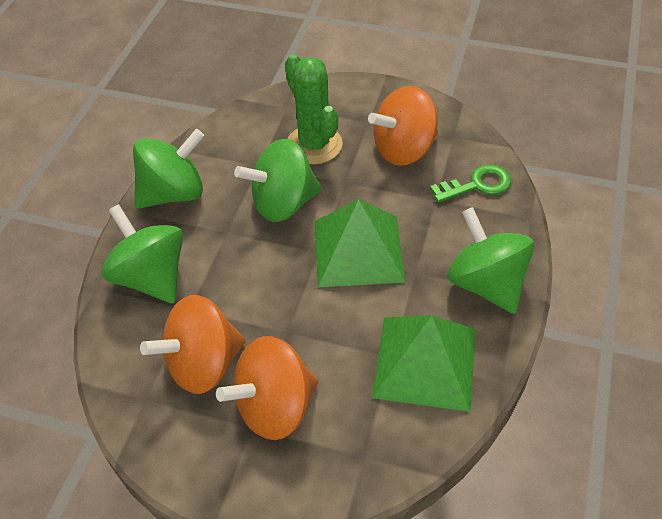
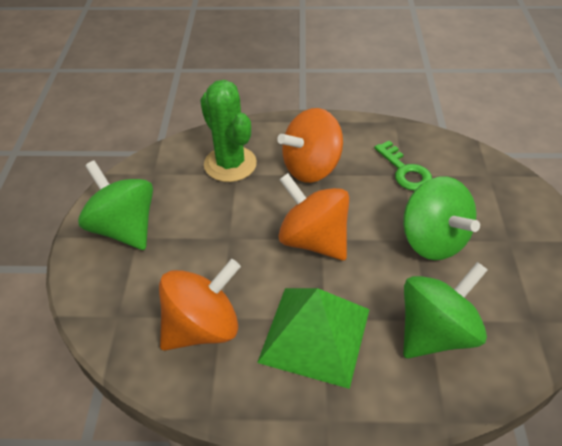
green pyramid: 2 -> 1
green spinning top: 4 -> 3

